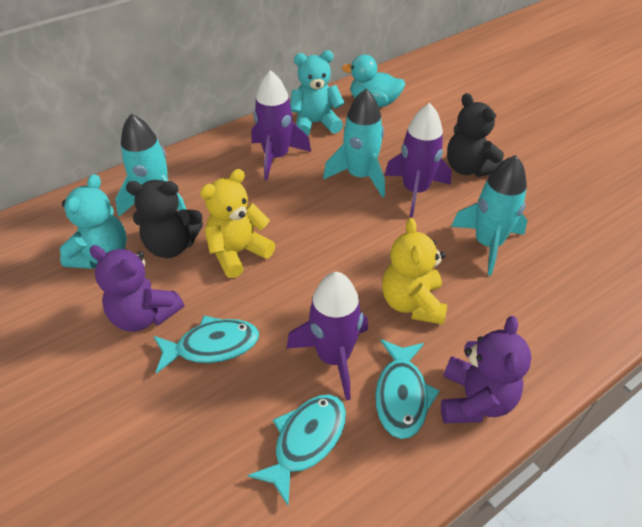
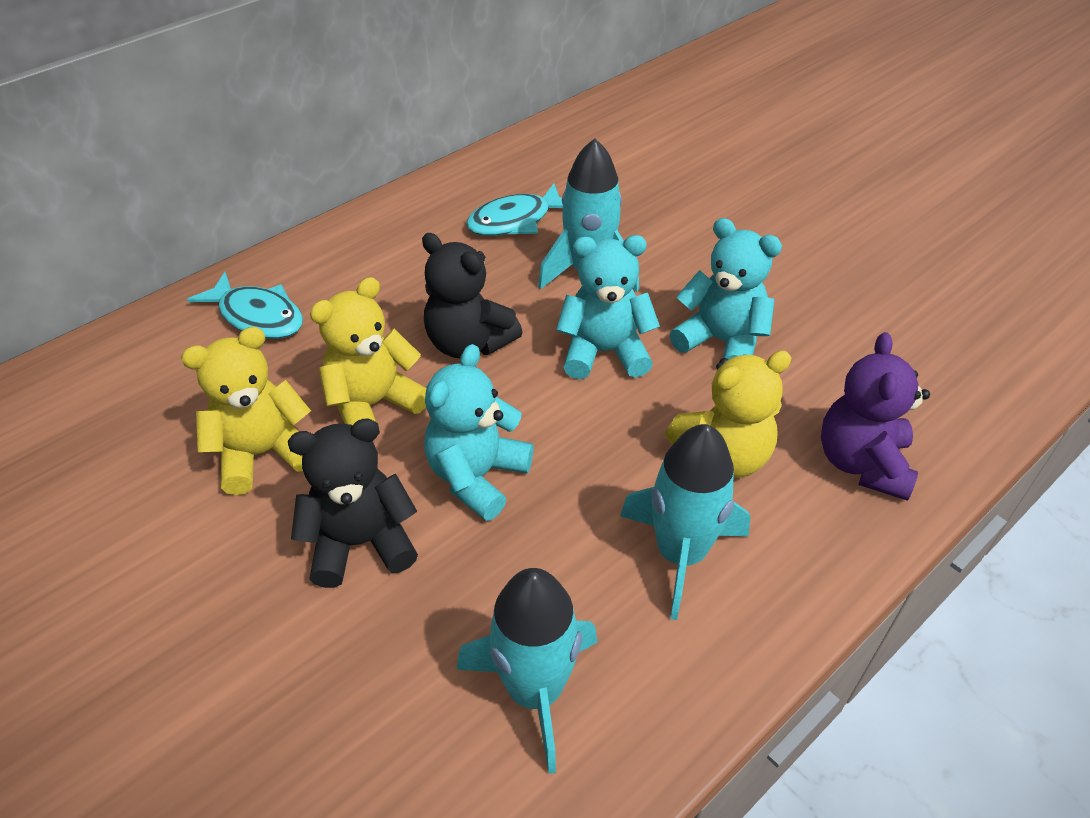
purple rocket: 3 -> 0
purple teddy bear: 2 -> 1
turquoise duck: 1 -> 0
turquoise fish: 3 -> 2
turquoise teddy bear: 2 -> 3
yellow teddy bear: 2 -> 3

